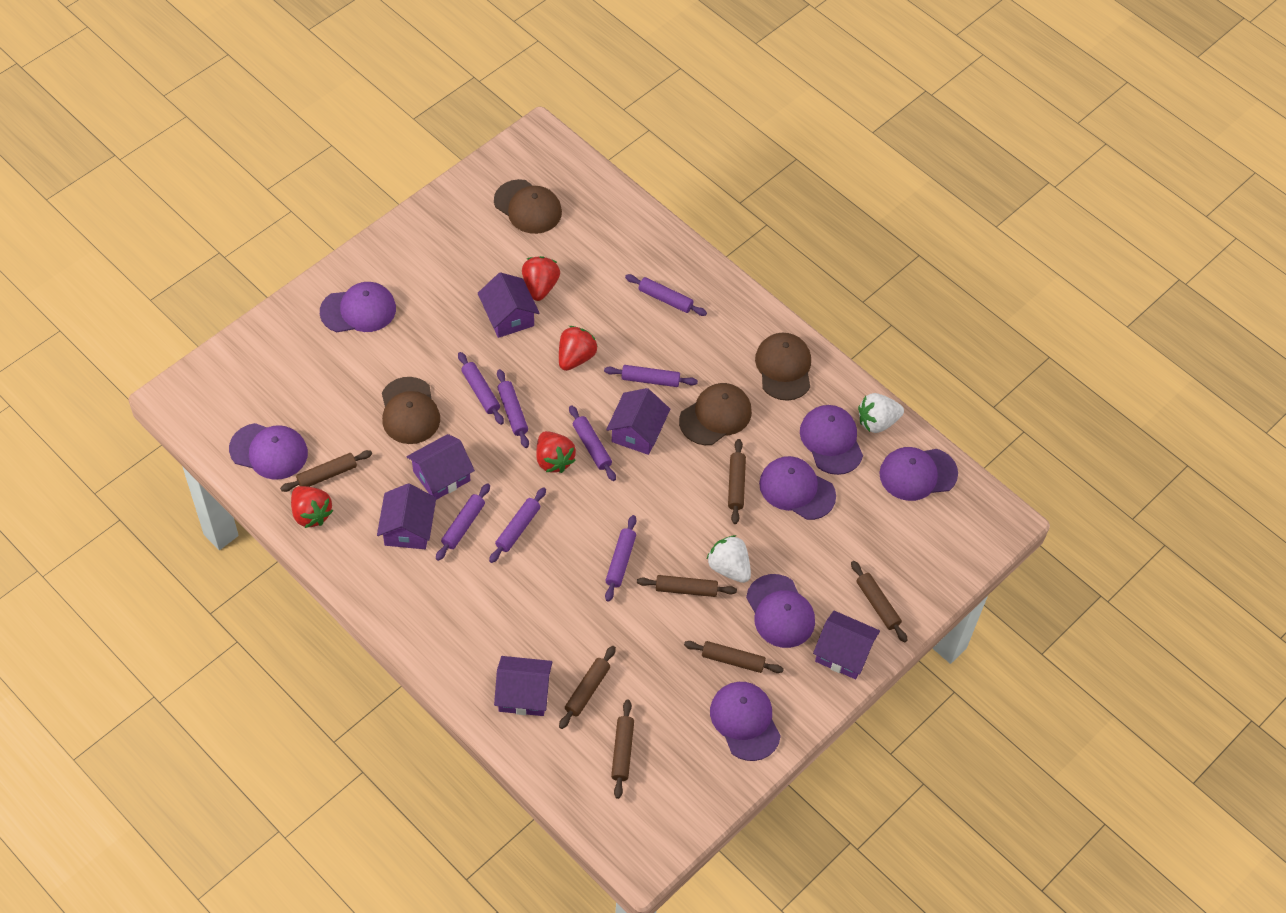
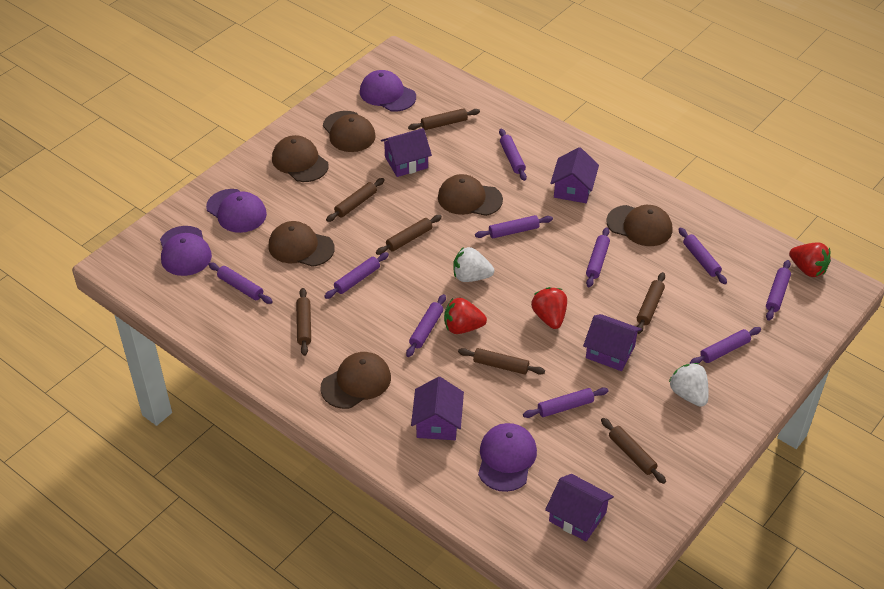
brown cap: 4 -> 6
purple cap: 7 -> 4
purple house: 6 -> 5
purple rolling pin: 8 -> 10
red strawberry: 4 -> 3

